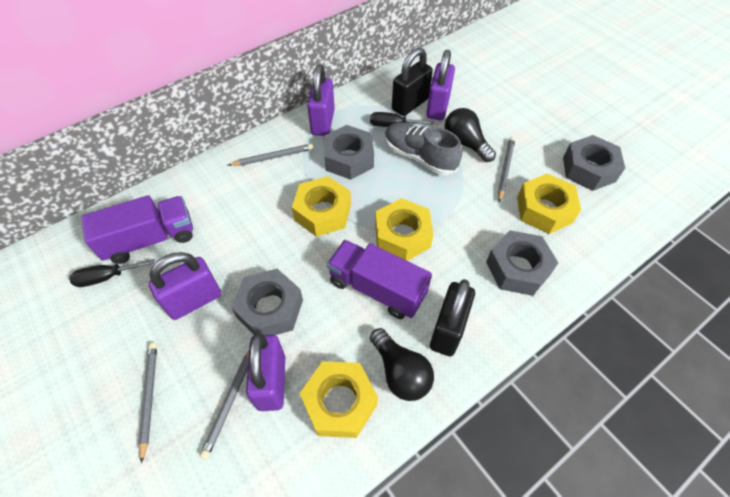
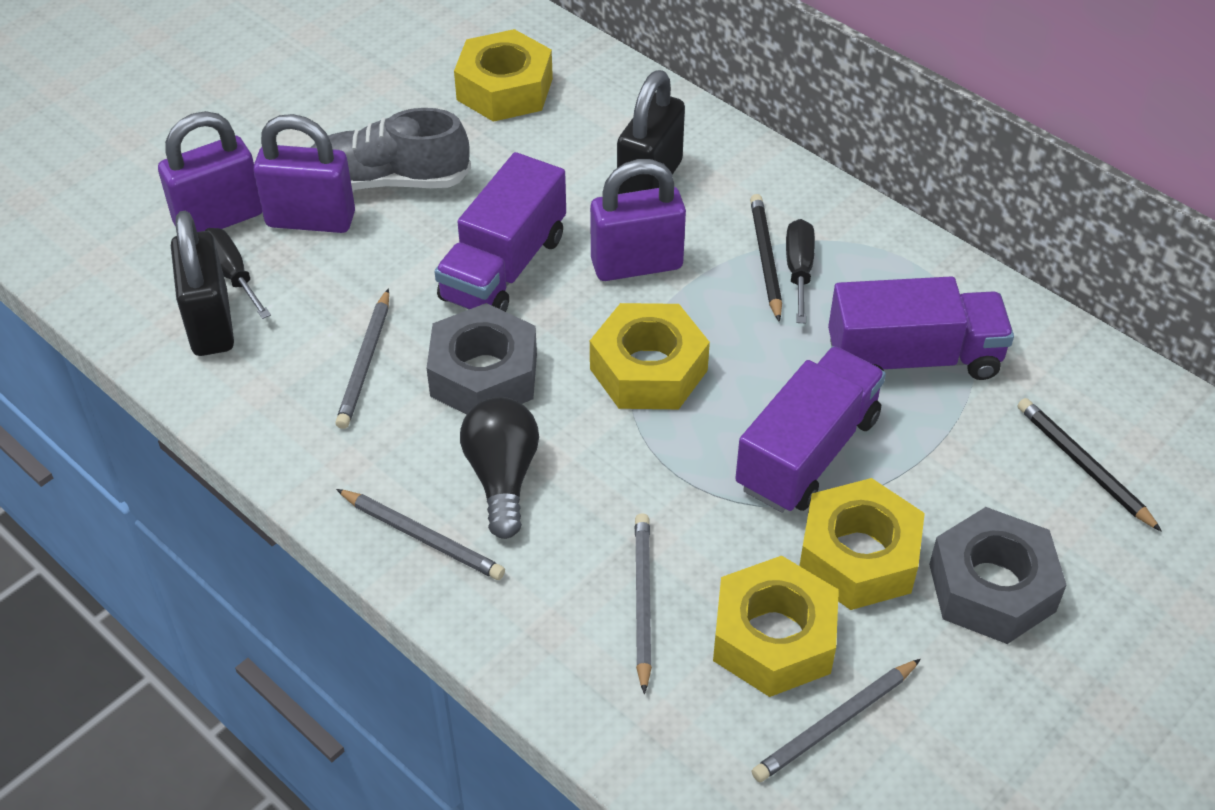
black light bulb: 2 -> 1
black pencil: 0 -> 2
grey nut: 4 -> 2
purple padlock: 4 -> 3
purple truck: 2 -> 3

